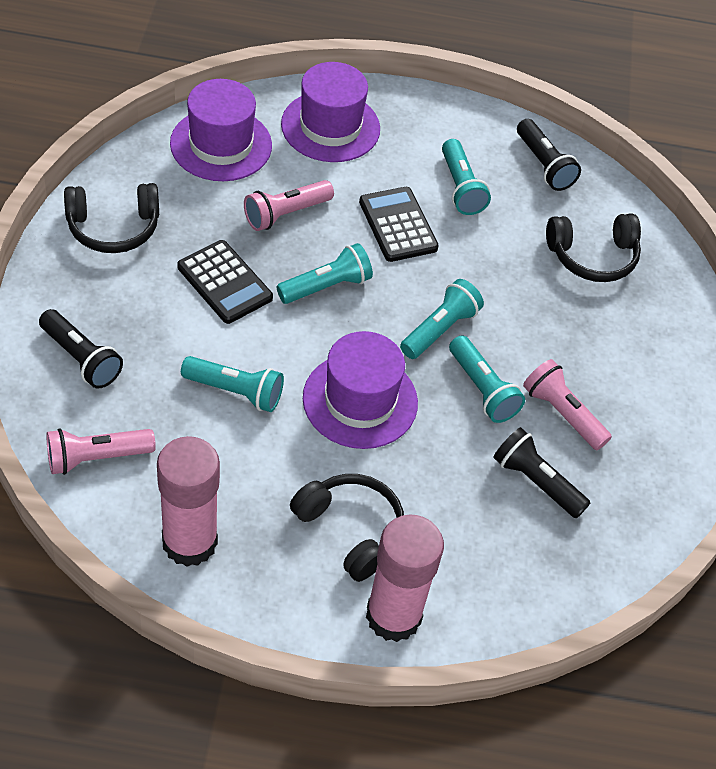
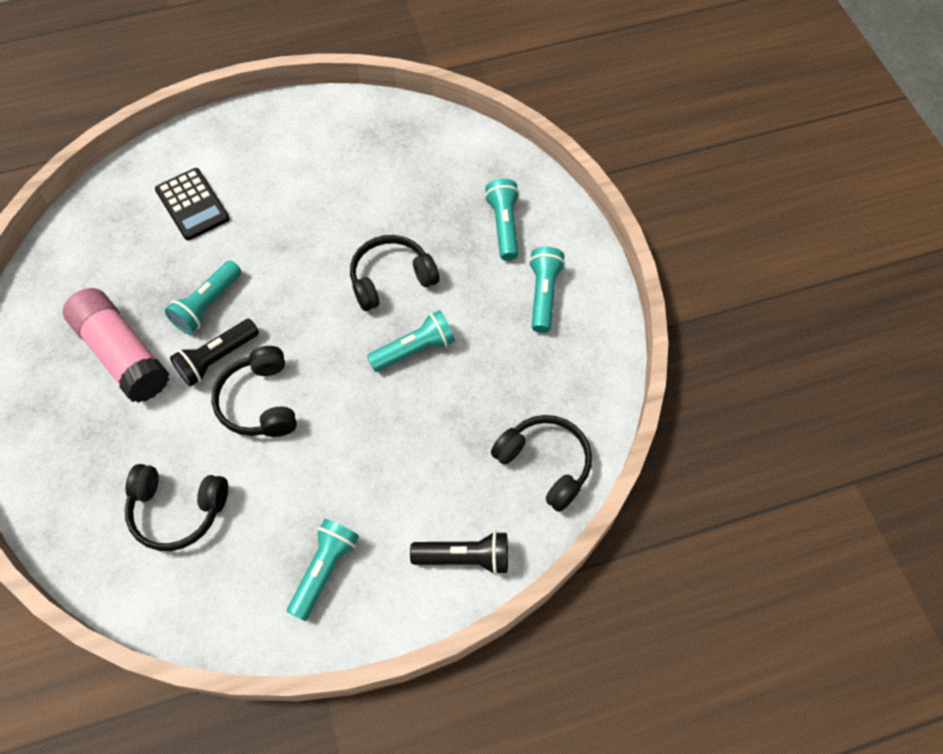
black calculator: 2 -> 1
black flashlight: 3 -> 2
black headphones: 3 -> 4
pink flashlight: 3 -> 0
pink glue stick: 2 -> 1
purple hat: 3 -> 0

